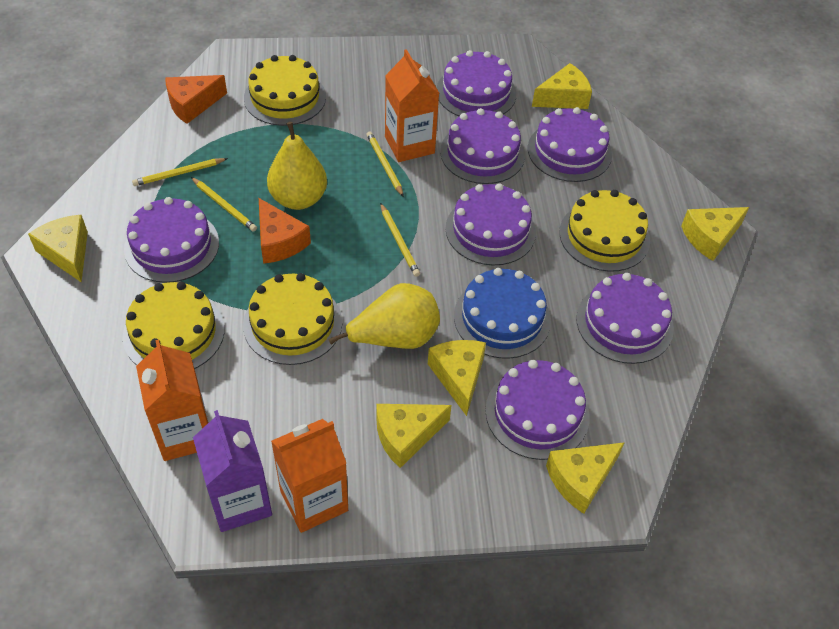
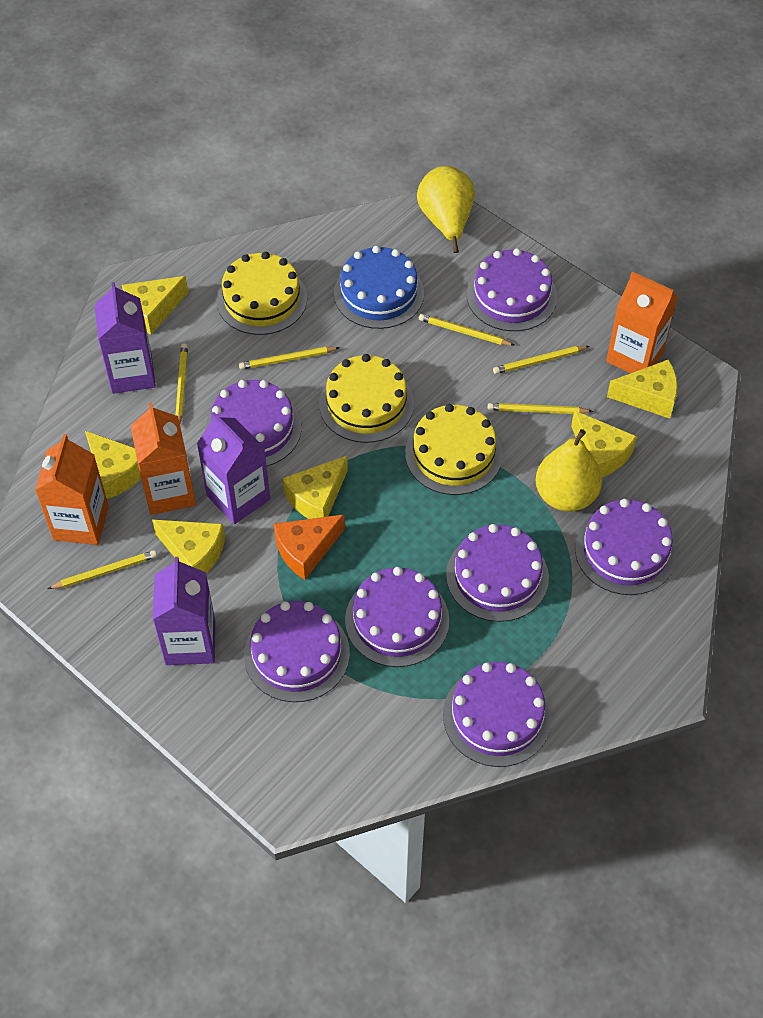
orange cheese: 2 -> 1
purple carton: 1 -> 3
yellow cake: 4 -> 3
yellow pencil: 4 -> 6

